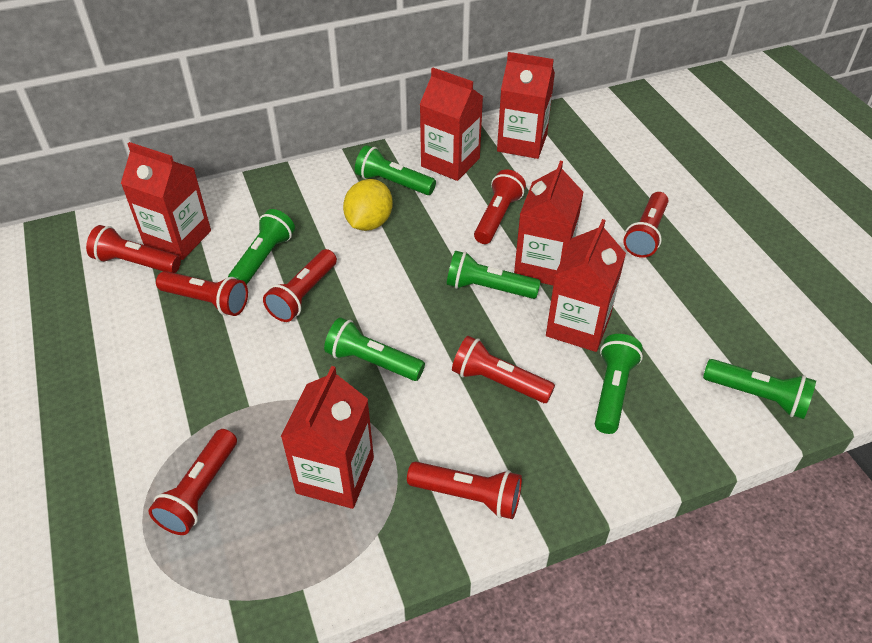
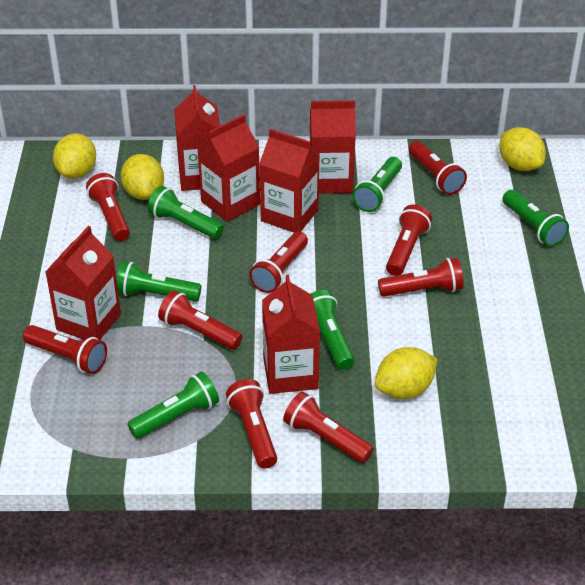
red flashlight: 8 -> 9
yellow lemon: 1 -> 4

